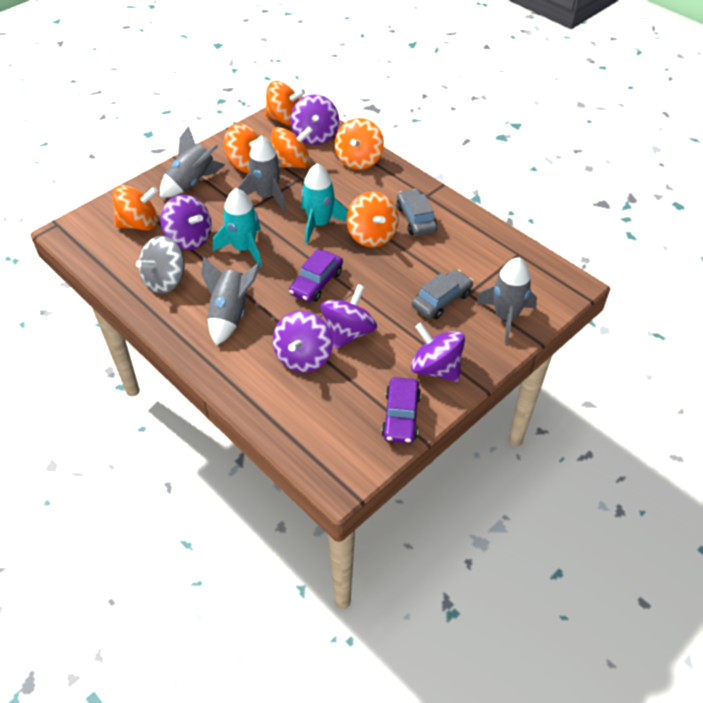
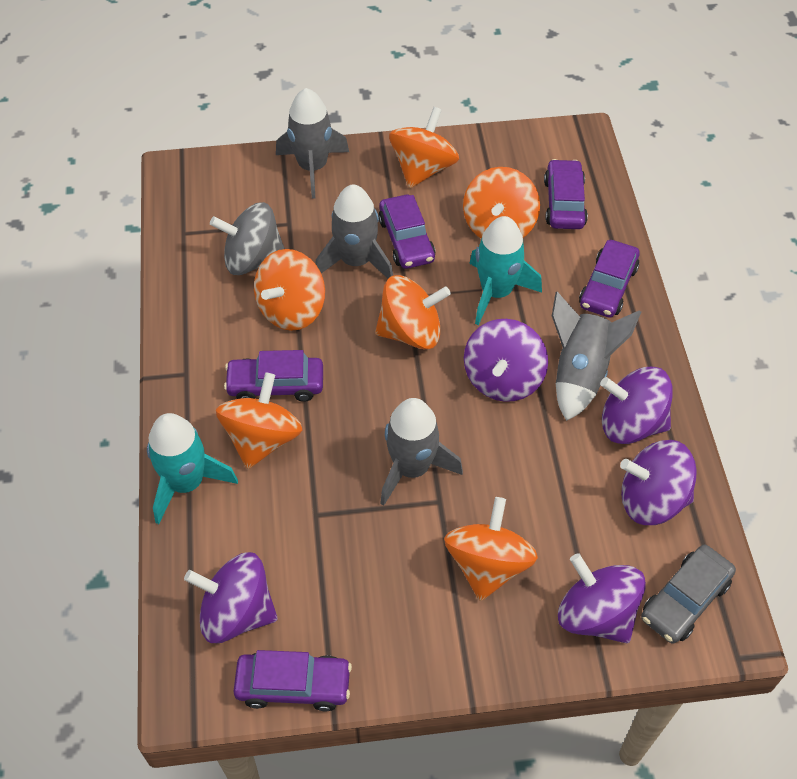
grey car: 2 -> 1
purple car: 2 -> 5

